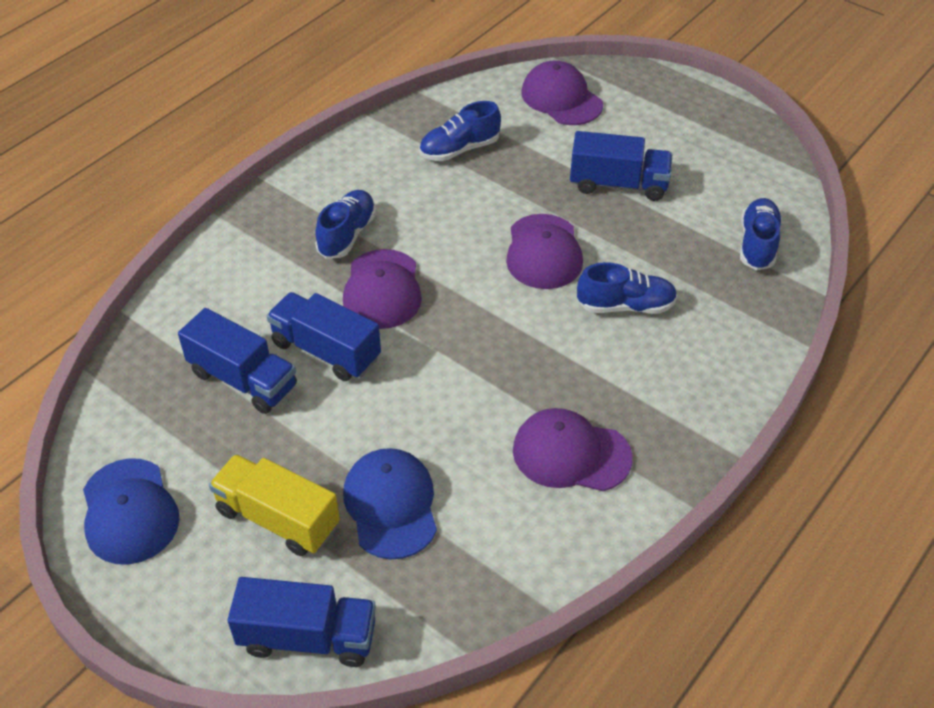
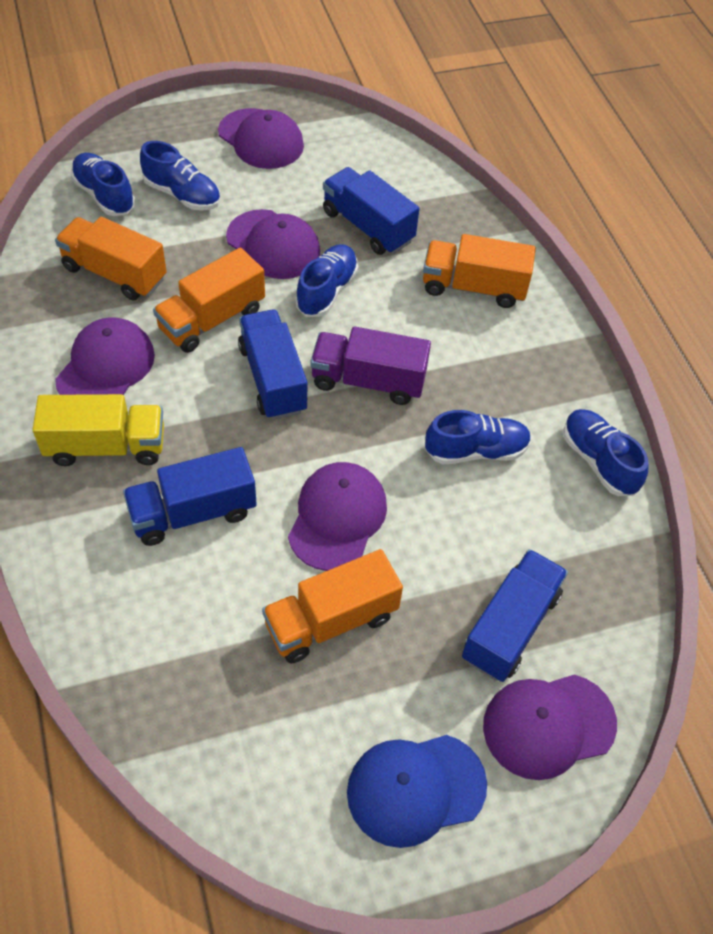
blue cap: 2 -> 1
blue shoe: 4 -> 5
orange truck: 0 -> 4
purple cap: 4 -> 5
purple truck: 0 -> 1

